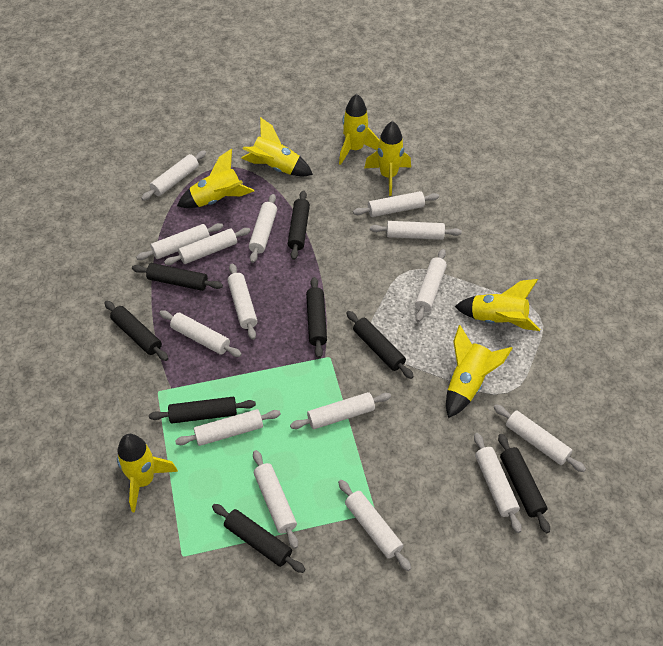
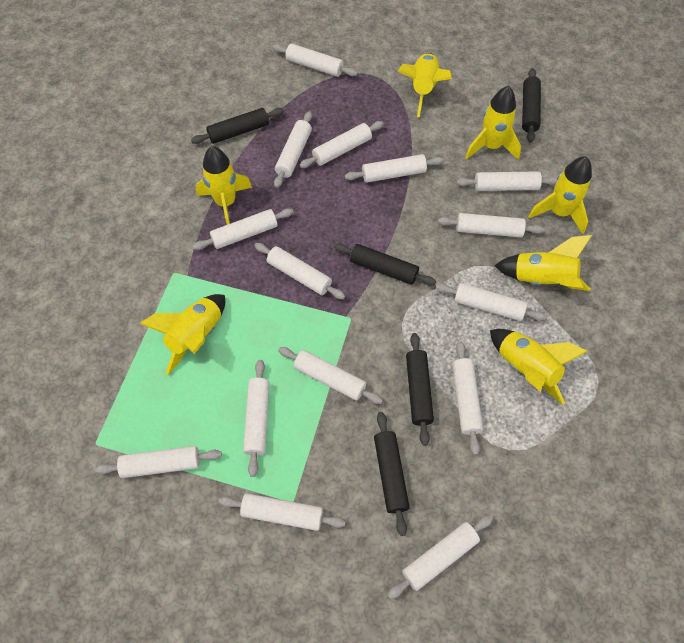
black rolling pin: 8 -> 5

